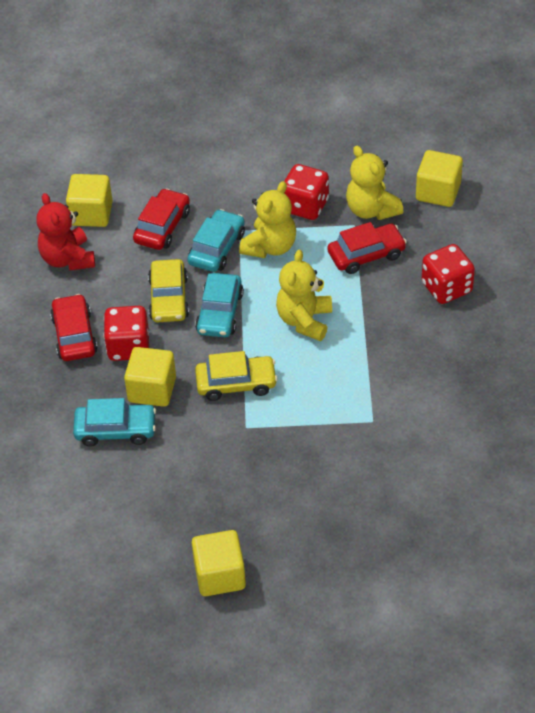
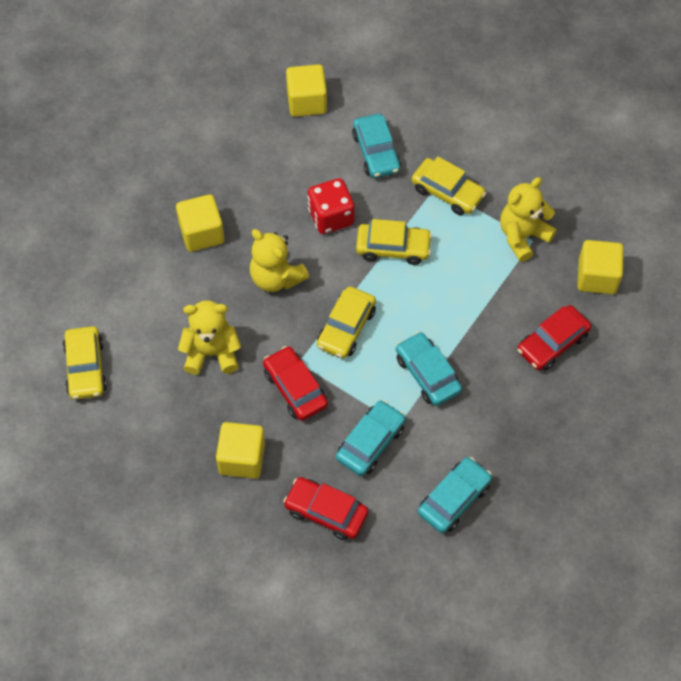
red dice: 3 -> 1
red teddy bear: 1 -> 0
turquoise car: 3 -> 4
yellow car: 2 -> 4

